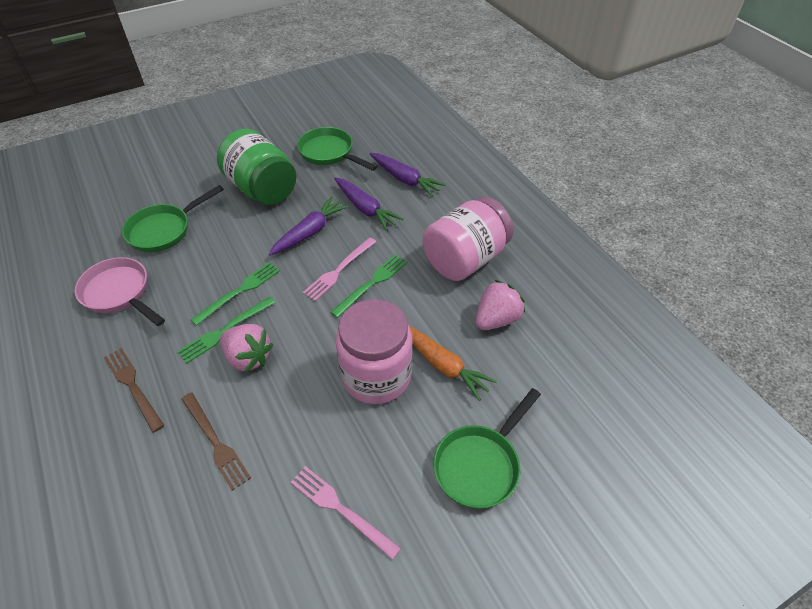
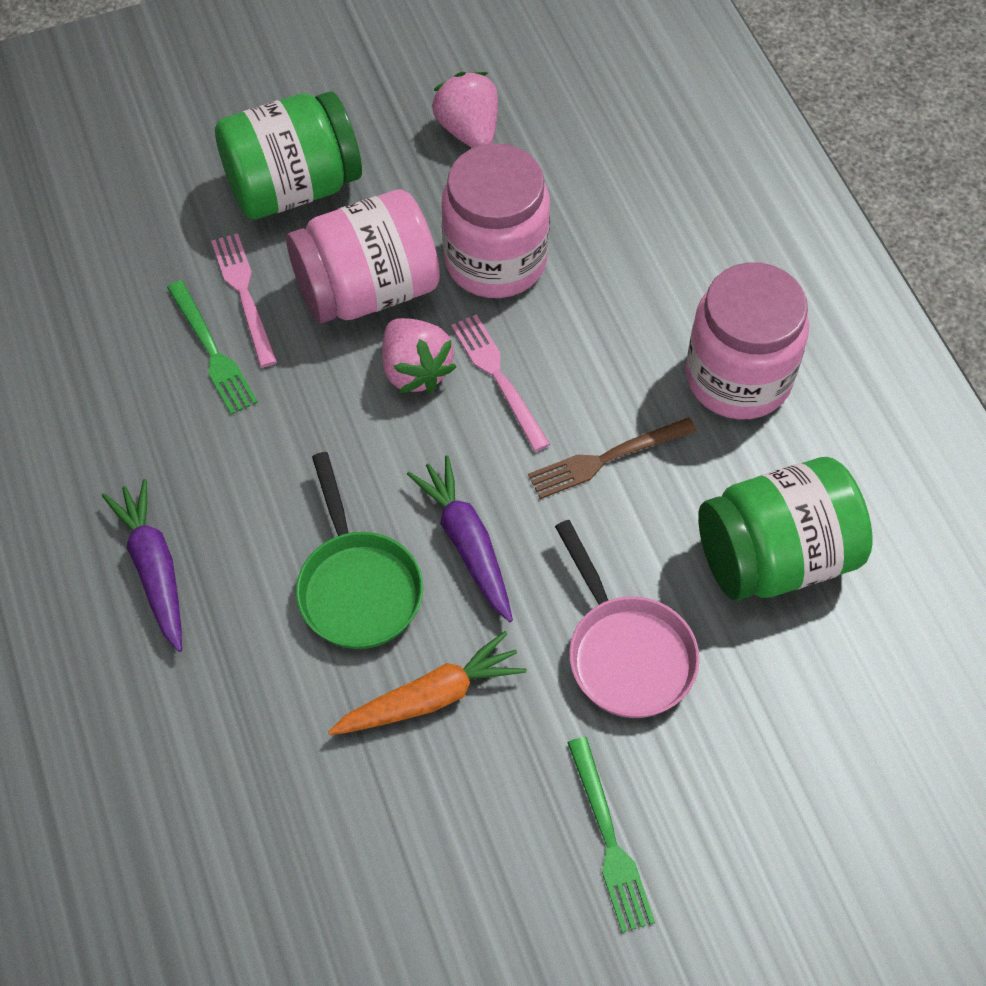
brown fork: 2 -> 1
green fork: 3 -> 2
green jar: 1 -> 2
green pan: 3 -> 1
pink jar: 2 -> 3
purple carrot: 3 -> 2

